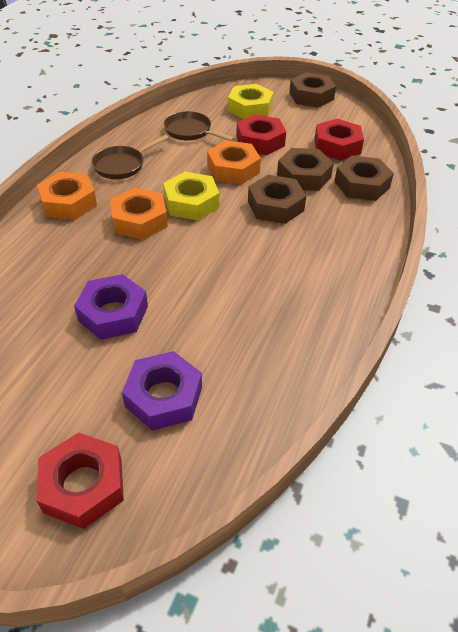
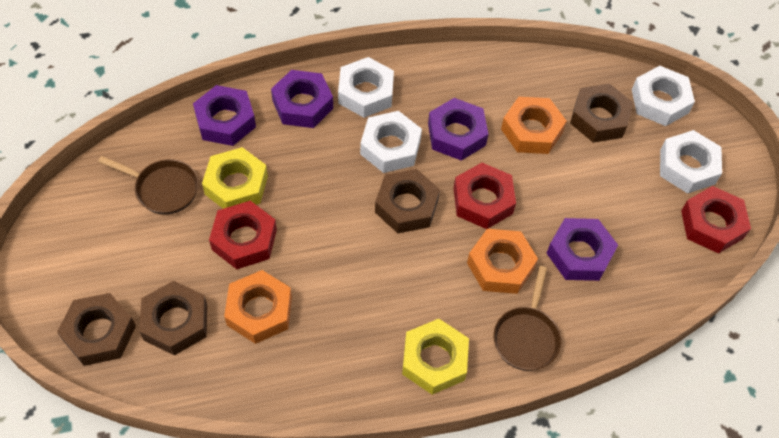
purple nut: 2 -> 4
white nut: 0 -> 4

